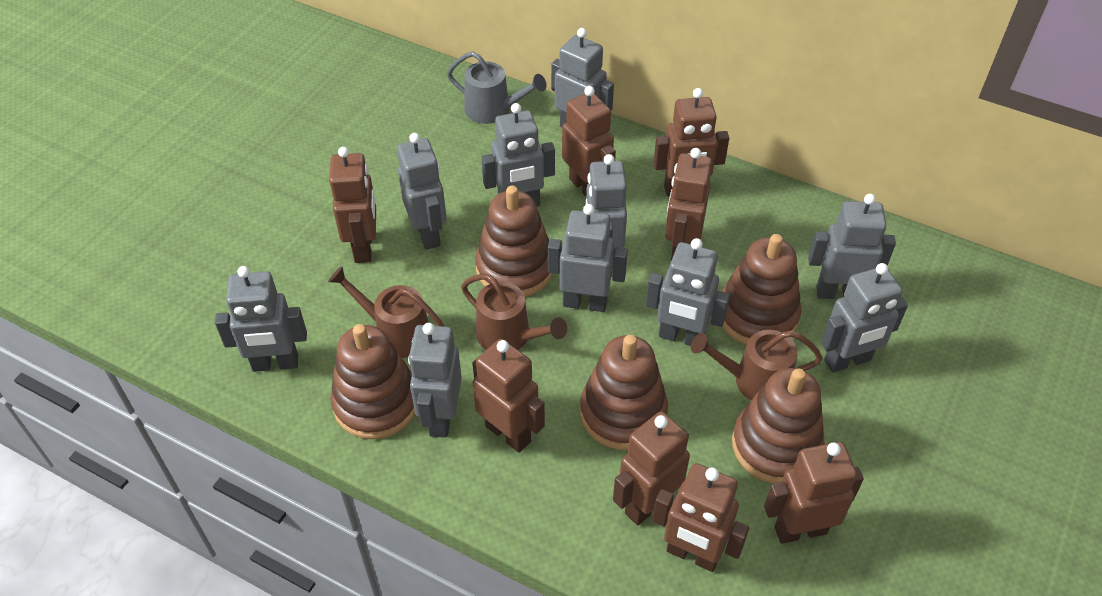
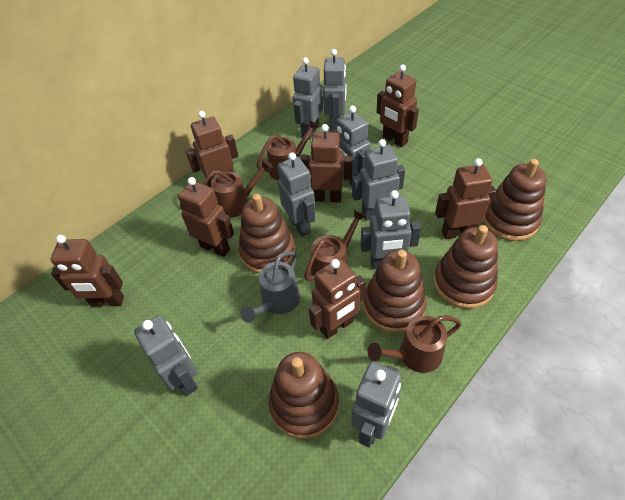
brown robot: 8 -> 7
brown watering can: 3 -> 4
grey robot: 10 -> 8

